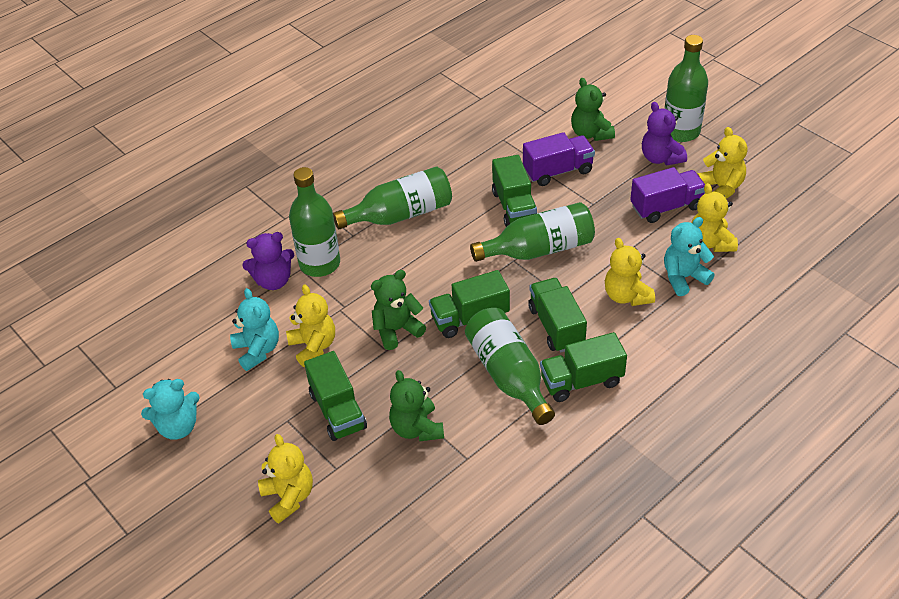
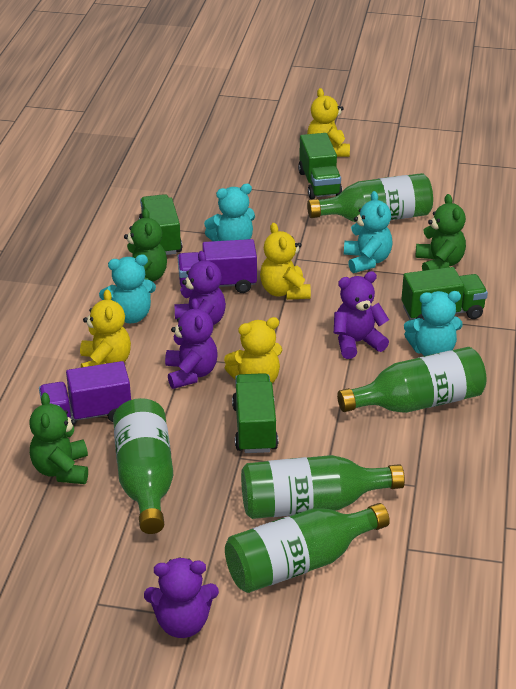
green truck: 5 -> 4
purple teddy bear: 2 -> 4
turquoise teddy bear: 3 -> 4
yellow teddy bear: 5 -> 4

